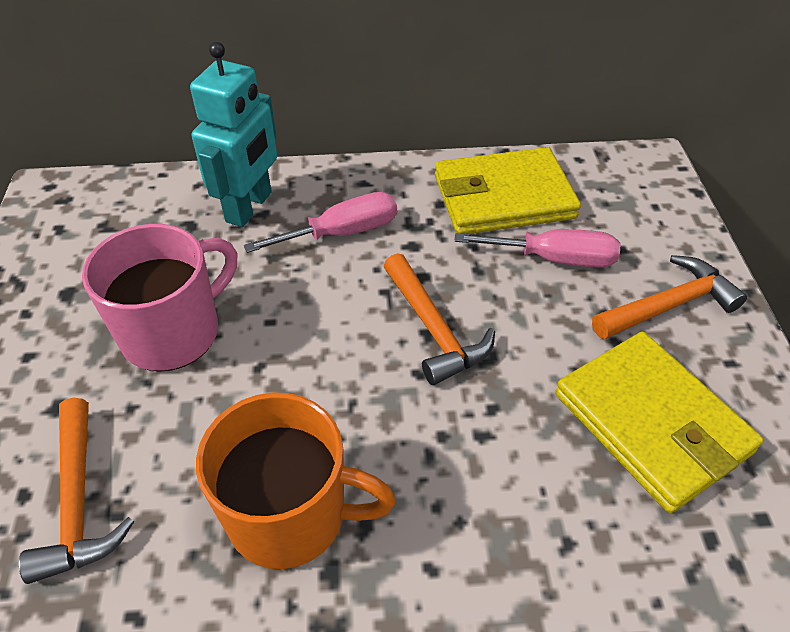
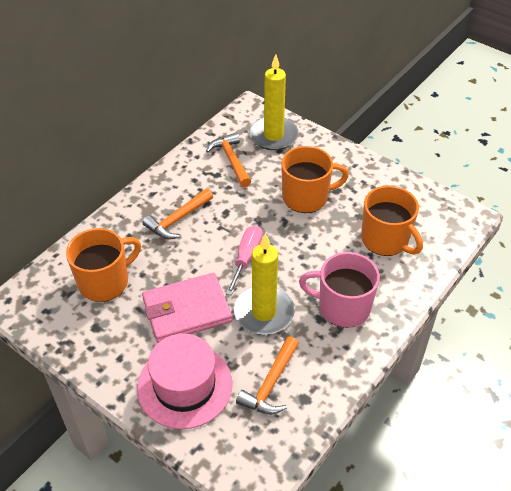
orange mug: 1 -> 3
pink hat: 0 -> 1
pink screwdriver: 2 -> 1
pink wallet: 0 -> 1
turquoise robot: 1 -> 0
yellow candle: 0 -> 2
yellow wallet: 2 -> 0

